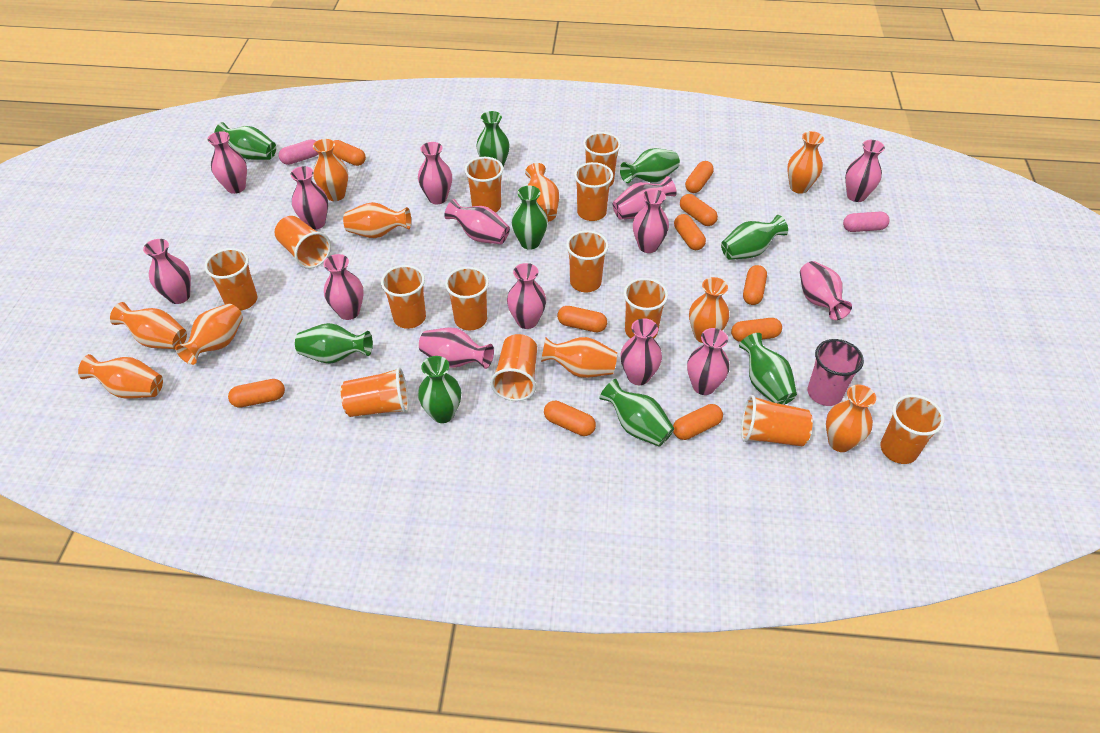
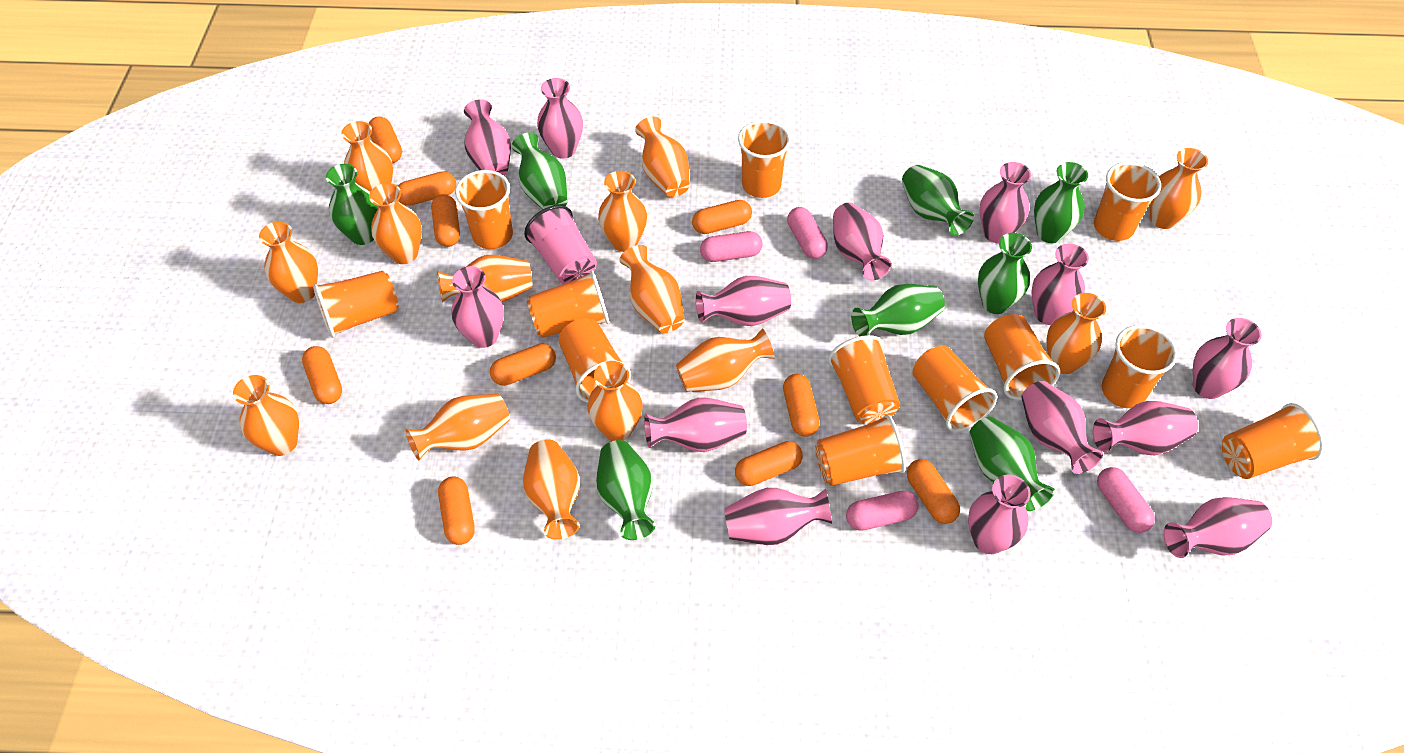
green vase: 9 -> 8
orange cup: 13 -> 12
orange vase: 10 -> 14
pink capsule: 2 -> 4

